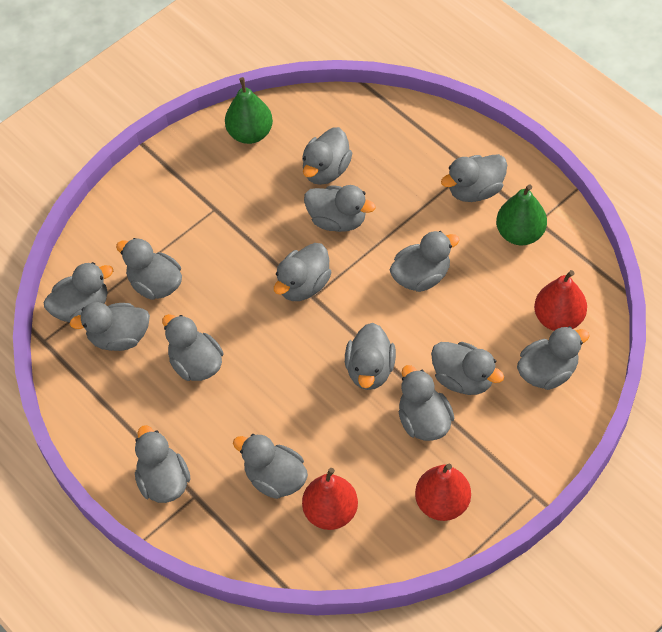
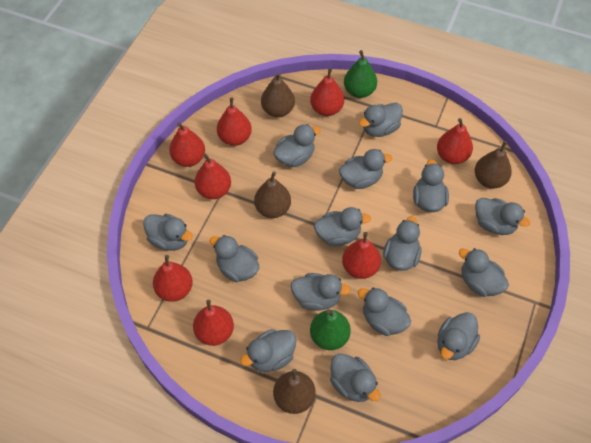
brown pear: 0 -> 4
red pear: 3 -> 8

